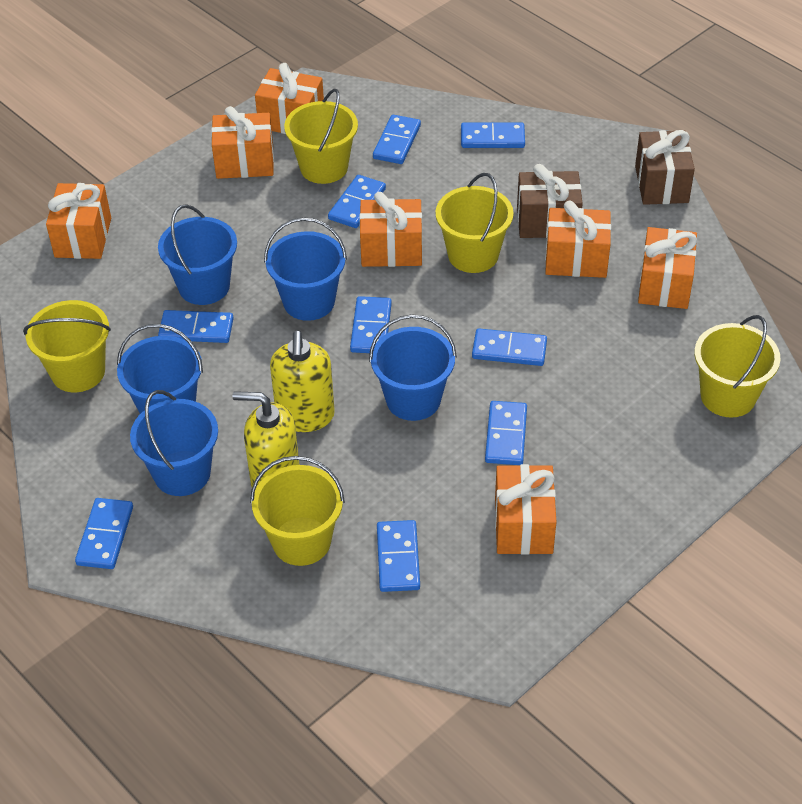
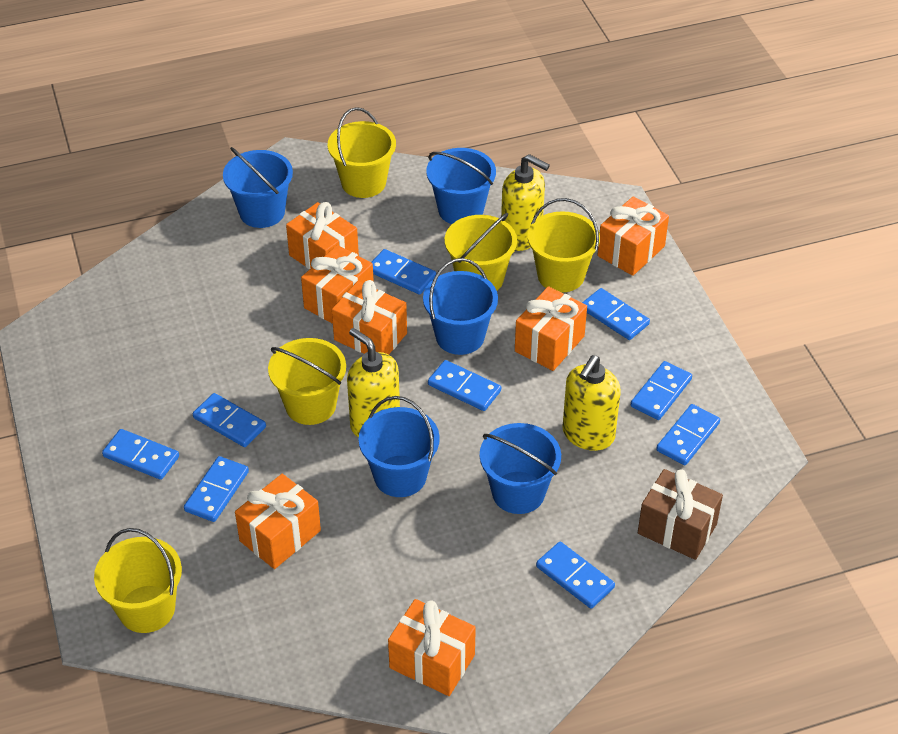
brown gift: 2 -> 1
yellow soap dispenser: 2 -> 3

